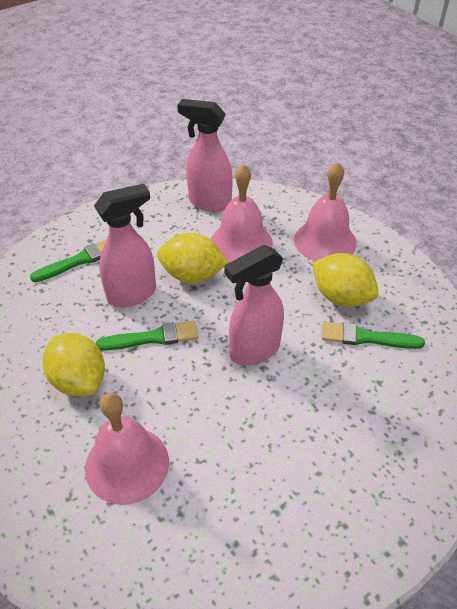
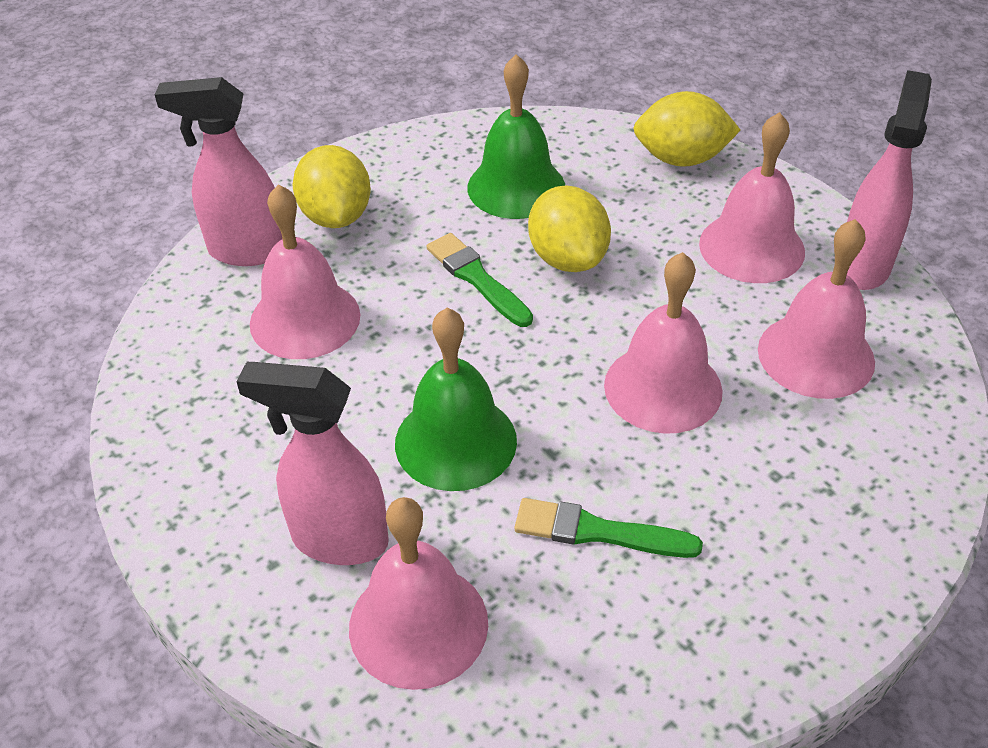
green bell: 0 -> 2
green brush: 3 -> 2
pink bell: 3 -> 5

